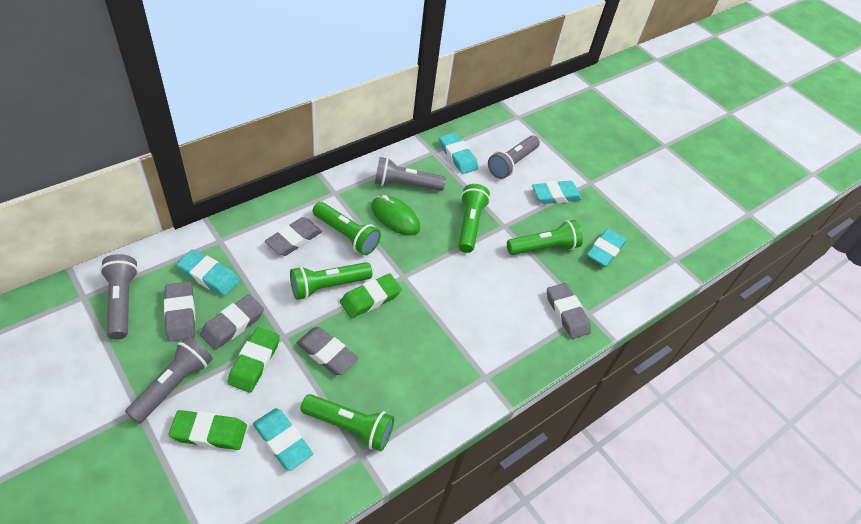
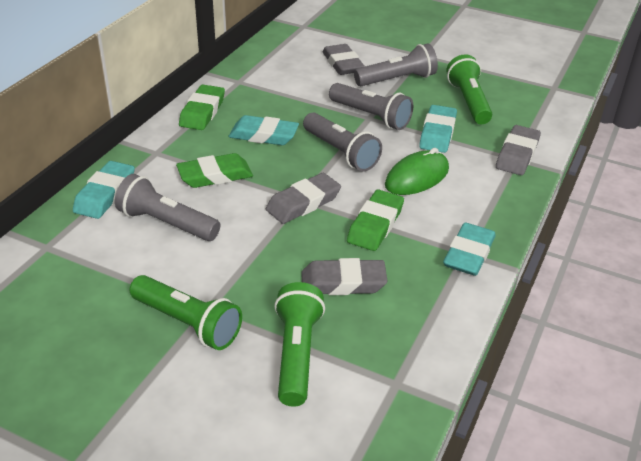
green flashlight: 5 -> 3
grey eraser: 5 -> 4
turquoise eraser: 5 -> 4

